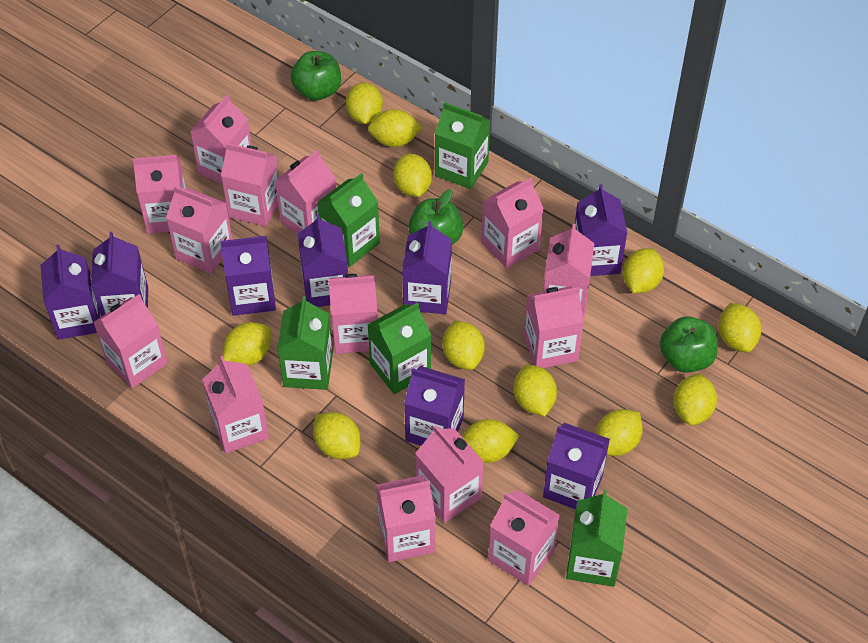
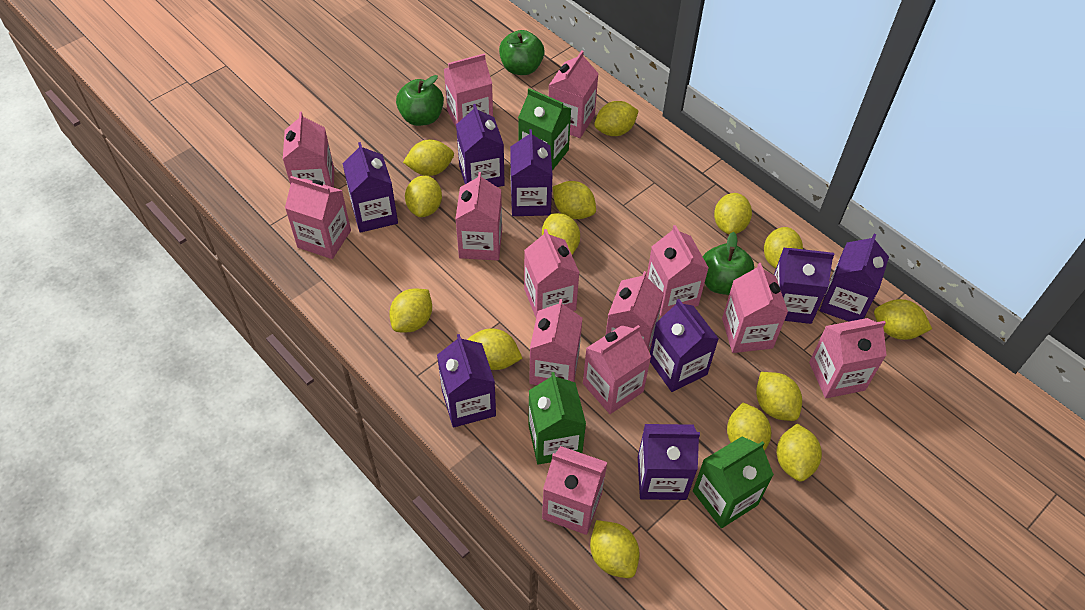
green carton: 5 -> 3
pink carton: 14 -> 13
yellow lemon: 12 -> 14

